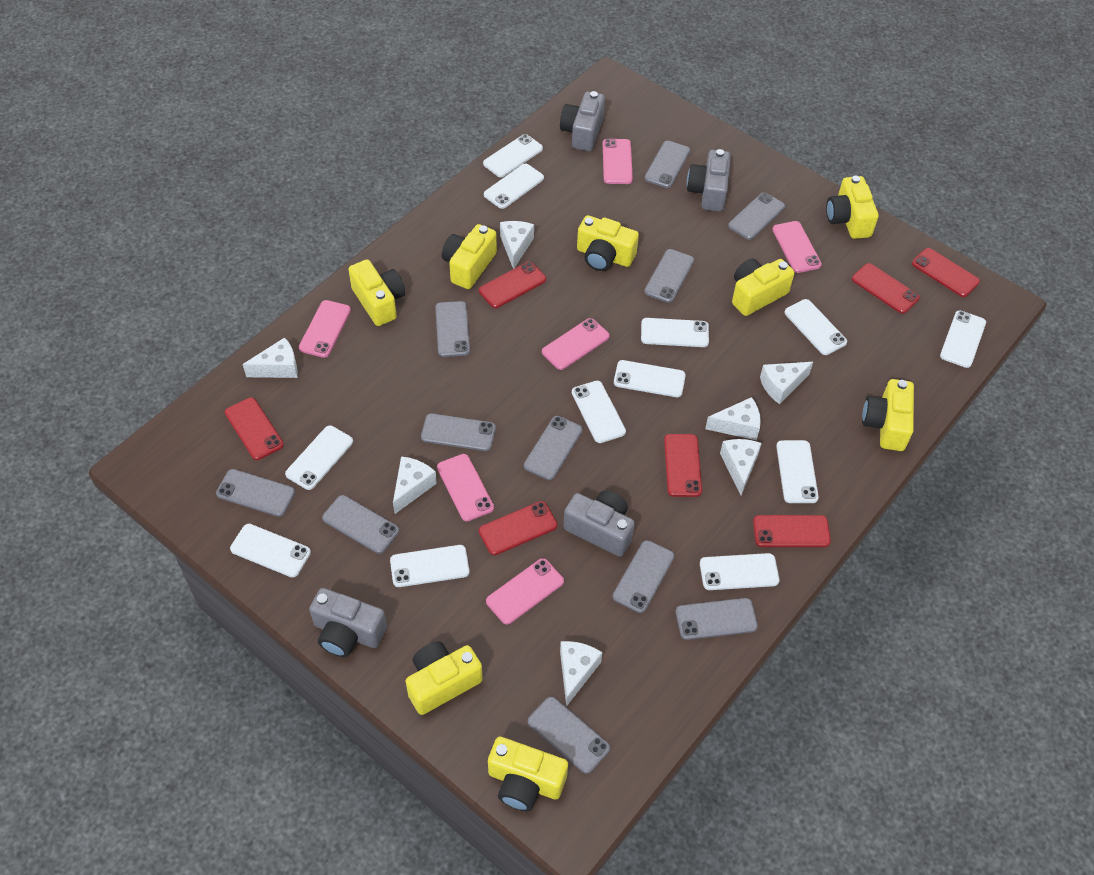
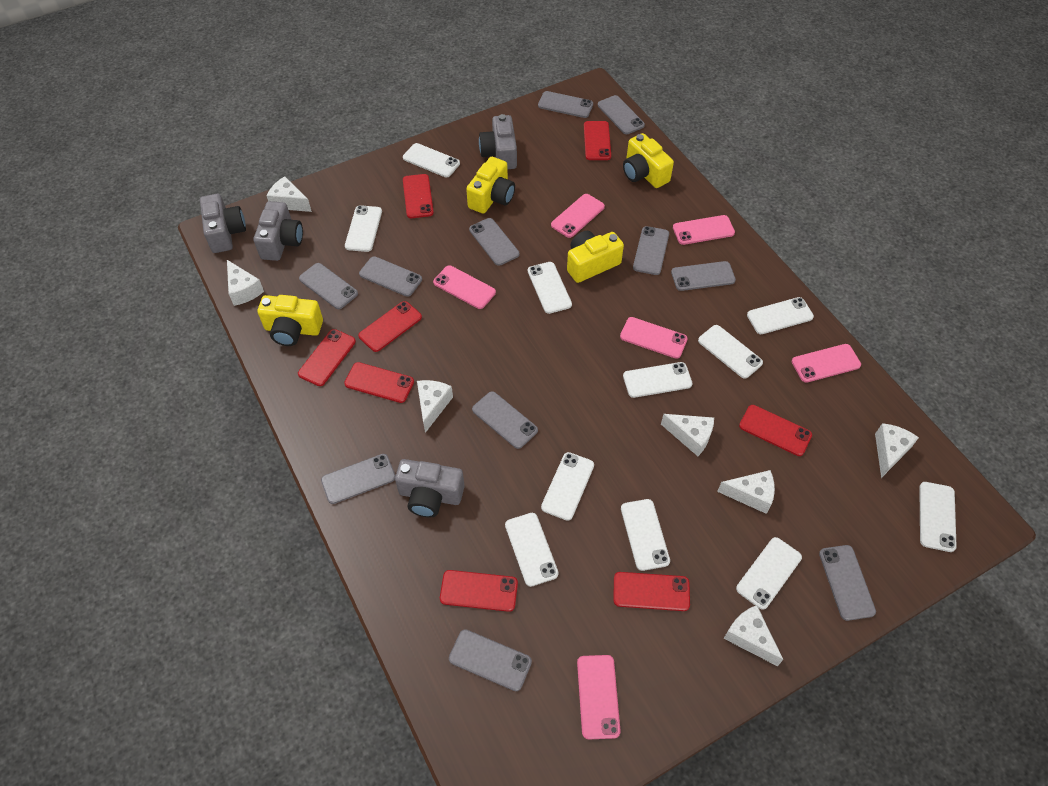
red phone: 7 -> 8
white phone: 12 -> 11
yellow camera: 8 -> 4

